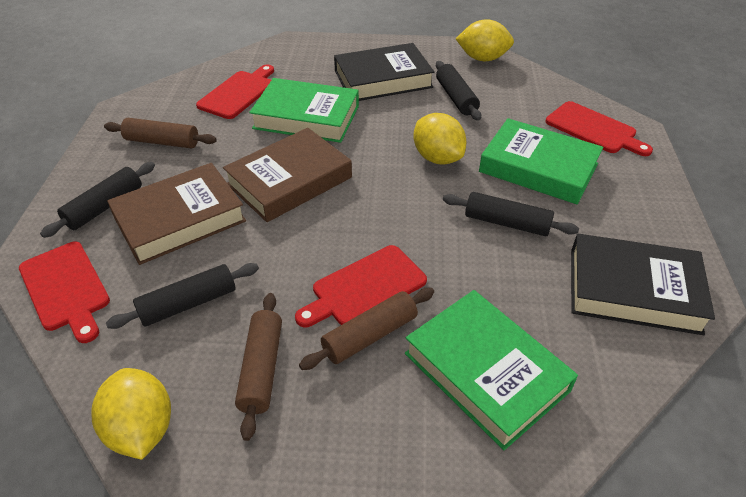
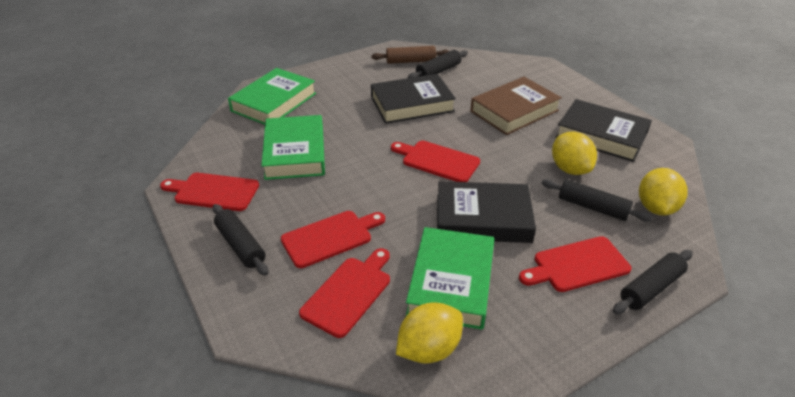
black book: 2 -> 3
brown book: 2 -> 1
brown rolling pin: 3 -> 1
red cutting board: 4 -> 5

